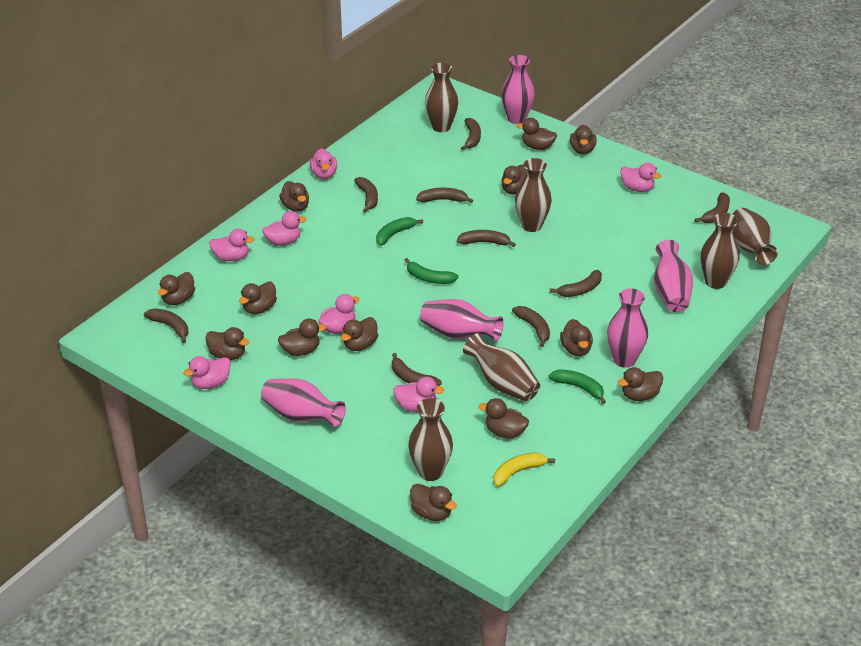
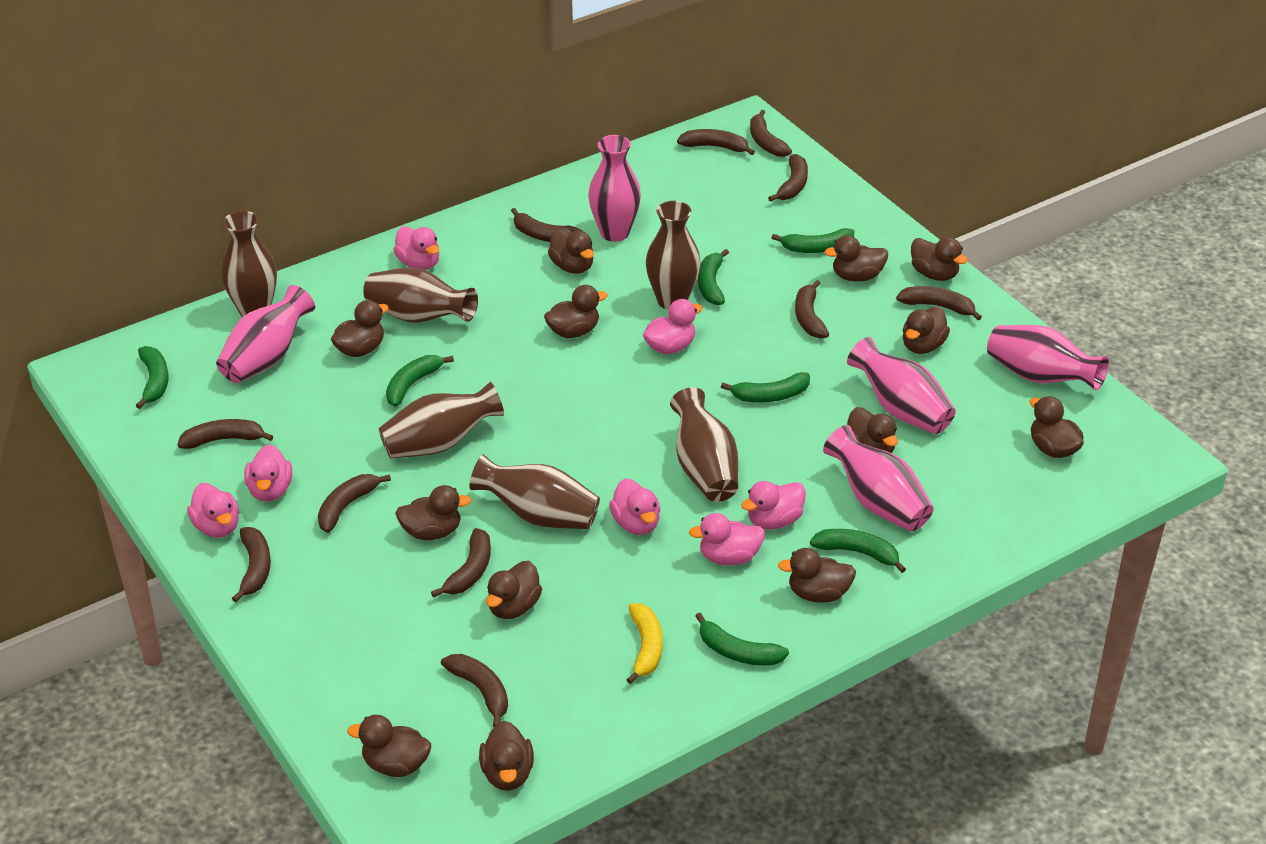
brown banana: 9 -> 11
green banana: 3 -> 7

